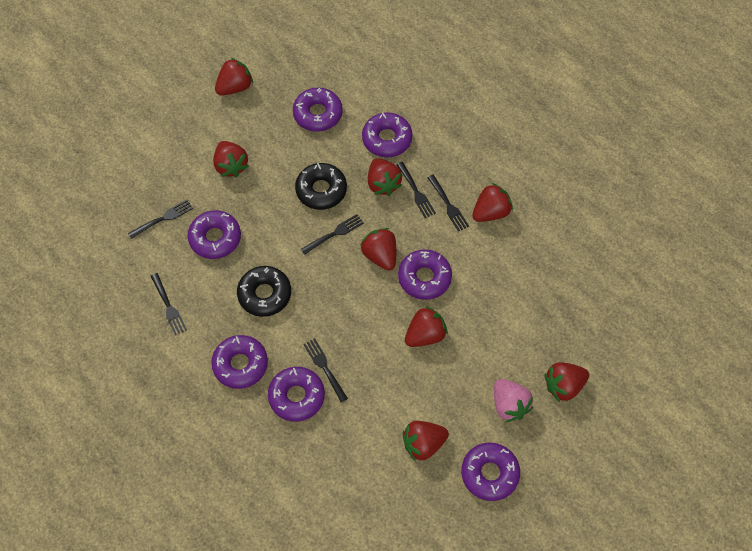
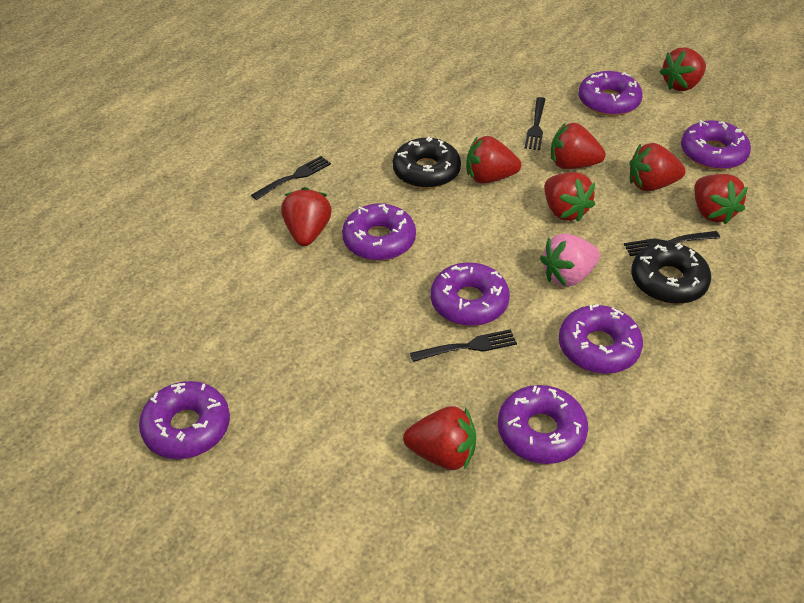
black fork: 6 -> 4

